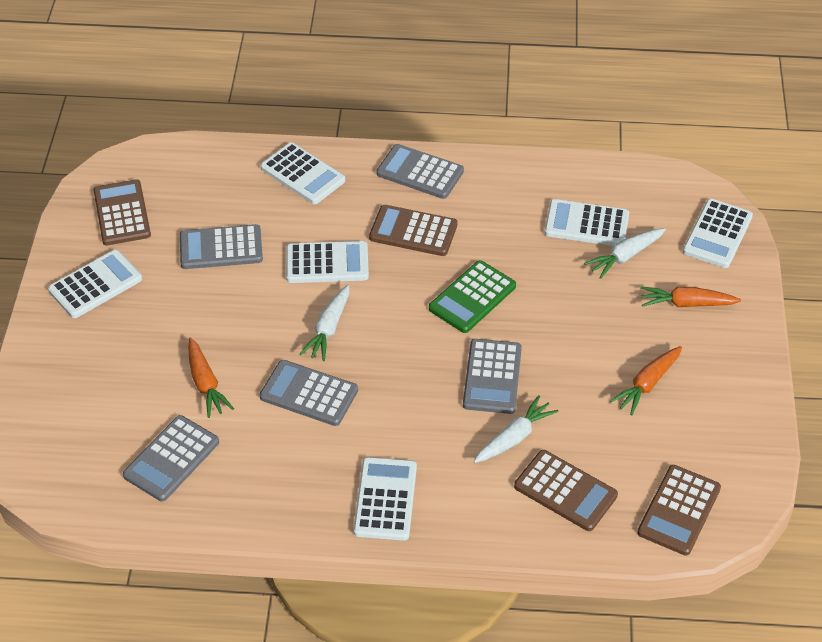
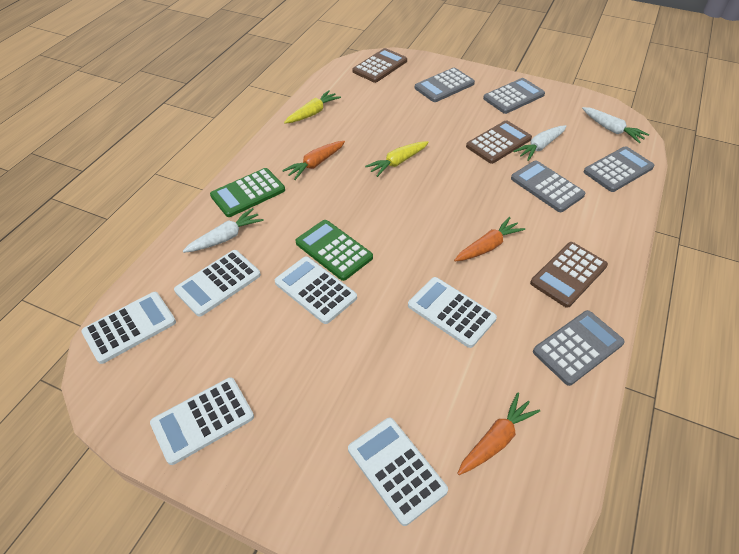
brown calculator: 4 -> 3
green calculator: 1 -> 2
yellow carrot: 0 -> 2

